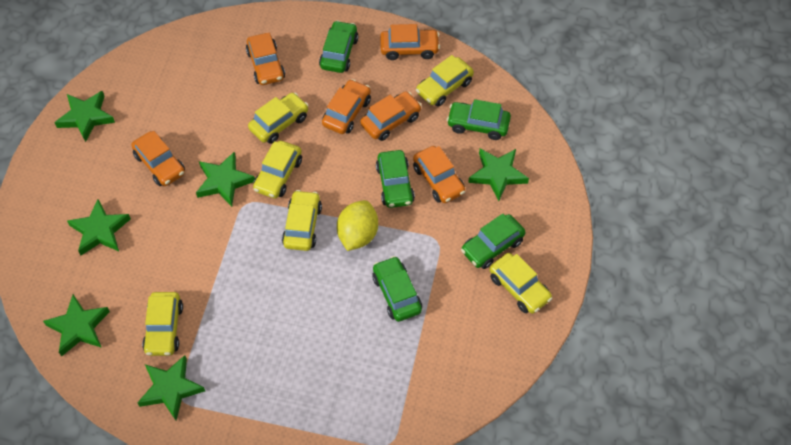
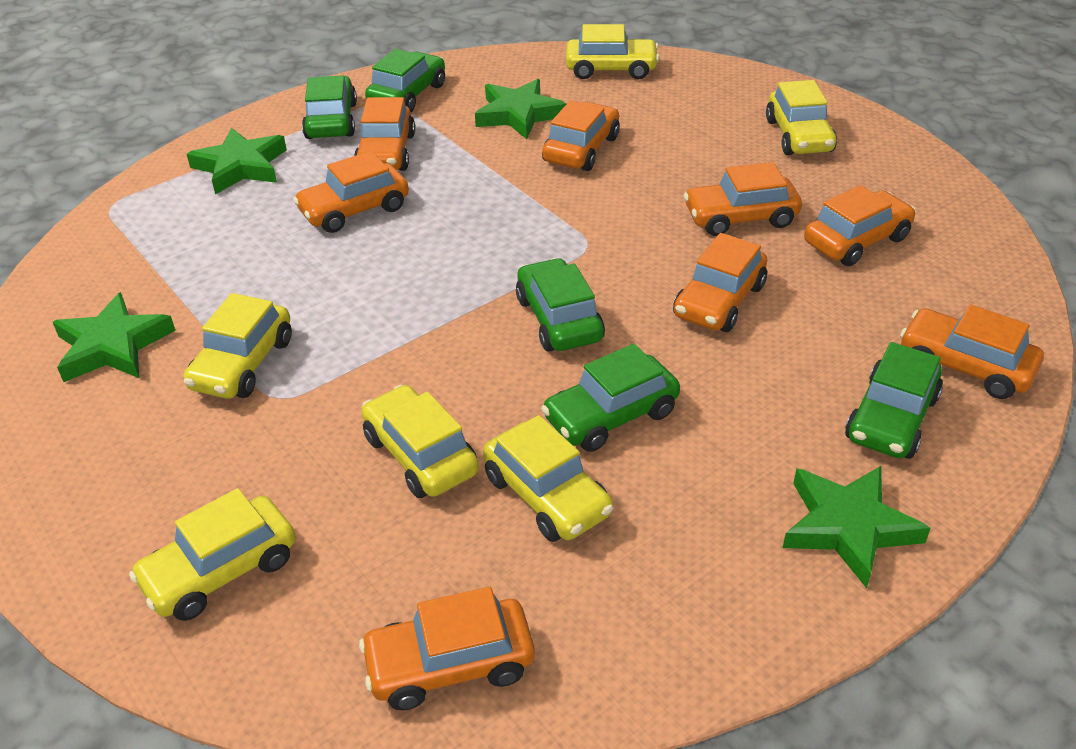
green star: 6 -> 4
orange car: 6 -> 8
yellow lemon: 1 -> 0

